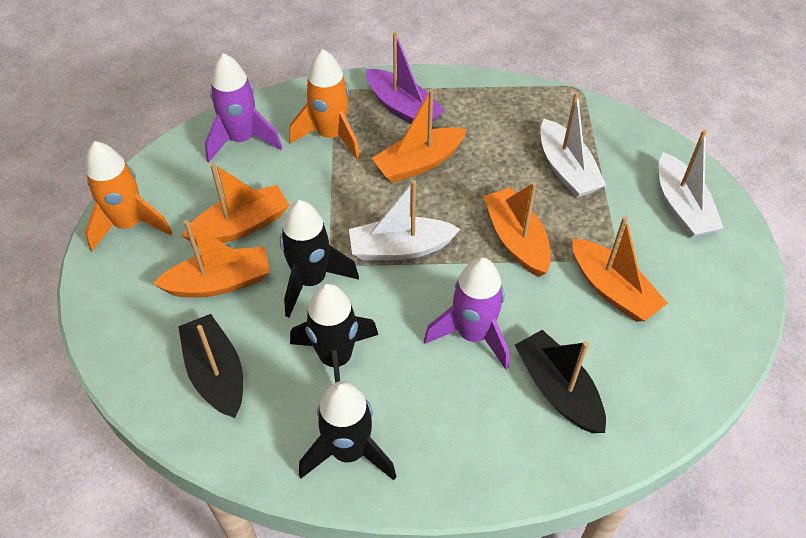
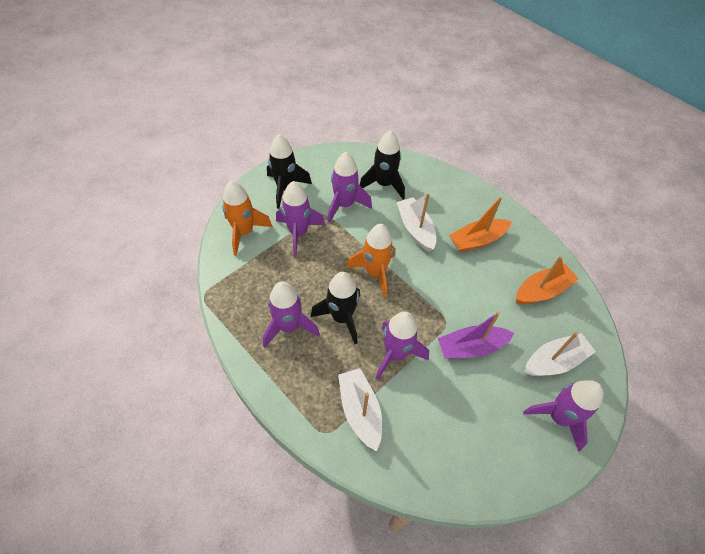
black boat: 2 -> 0
orange boat: 5 -> 2
purple rocket: 2 -> 5

